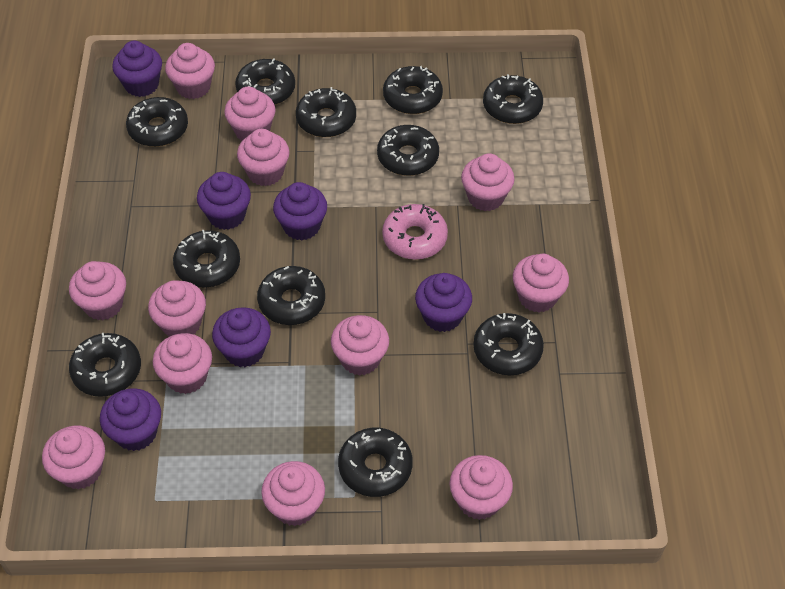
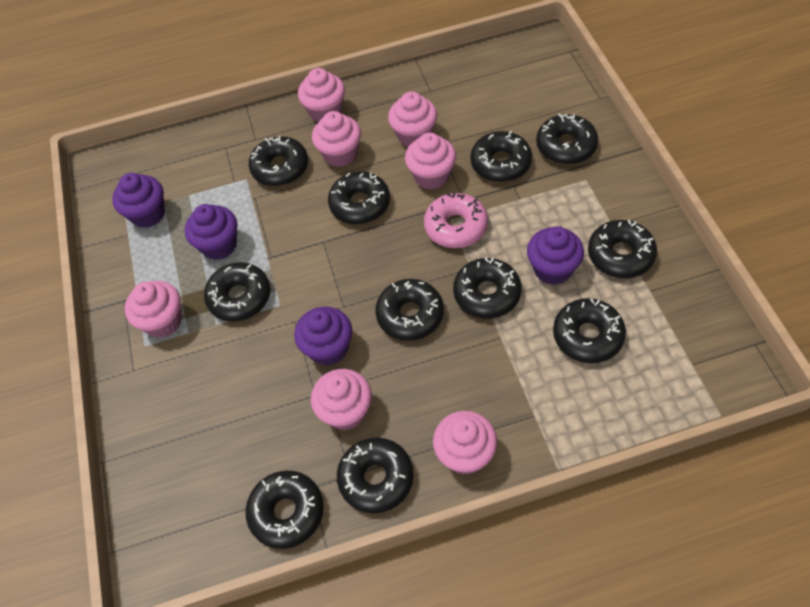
pink cupcake: 12 -> 7
purple cupcake: 6 -> 4

